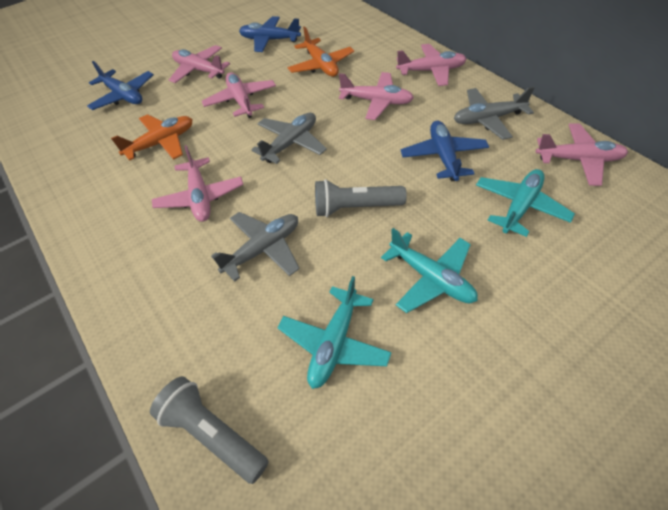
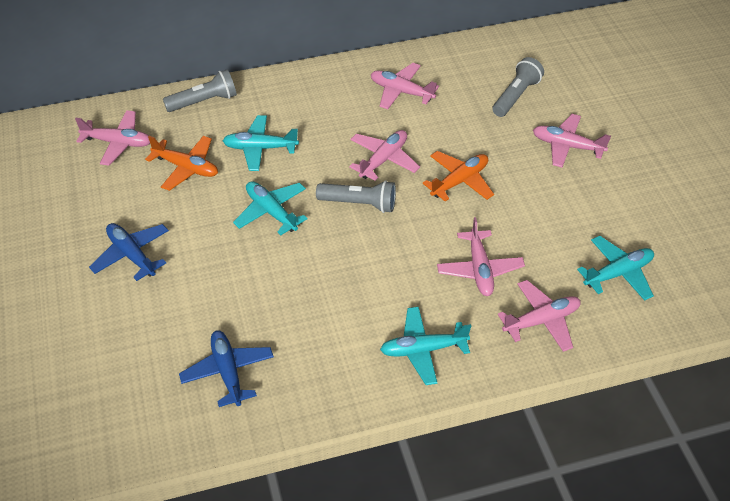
blue plane: 3 -> 2
grey flashlight: 2 -> 3
grey plane: 3 -> 0
turquoise plane: 3 -> 4

